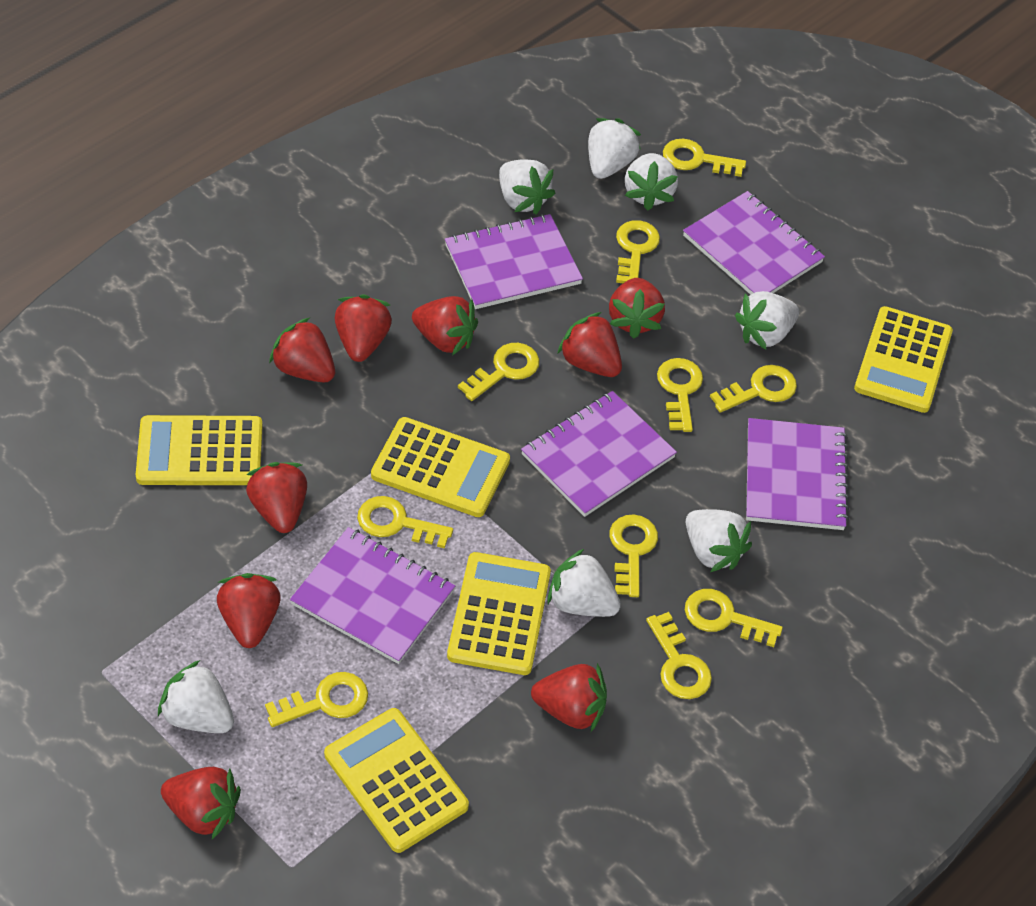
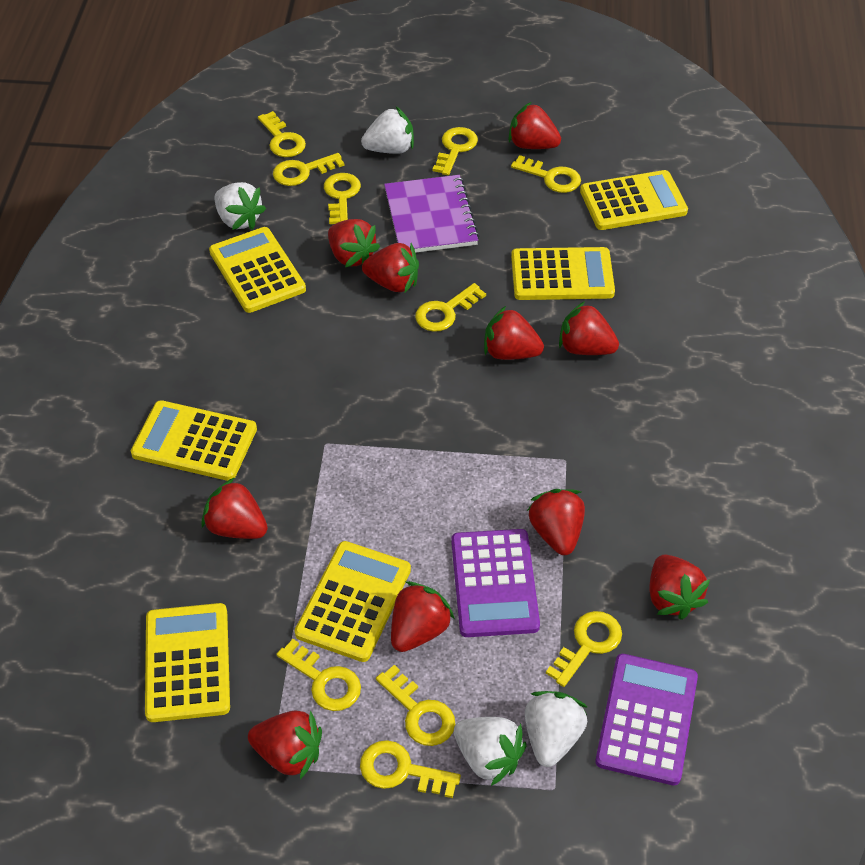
purple calculator: 0 -> 2
purple notebook: 5 -> 1
red strawberry: 9 -> 10
white strawberry: 7 -> 4
yellow calculator: 5 -> 6

